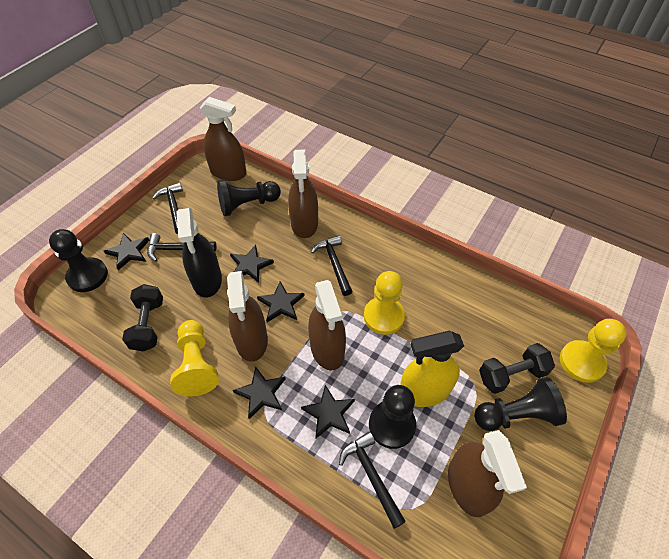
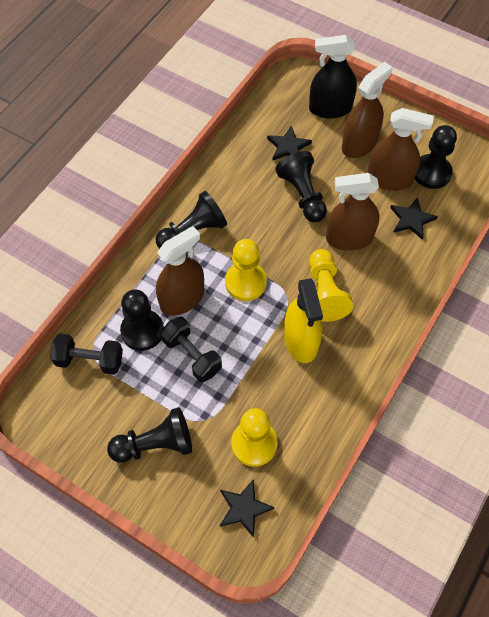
black hammer: 4 -> 0
black pawn: 4 -> 5
black star: 5 -> 3
brown spray bottle: 5 -> 4

